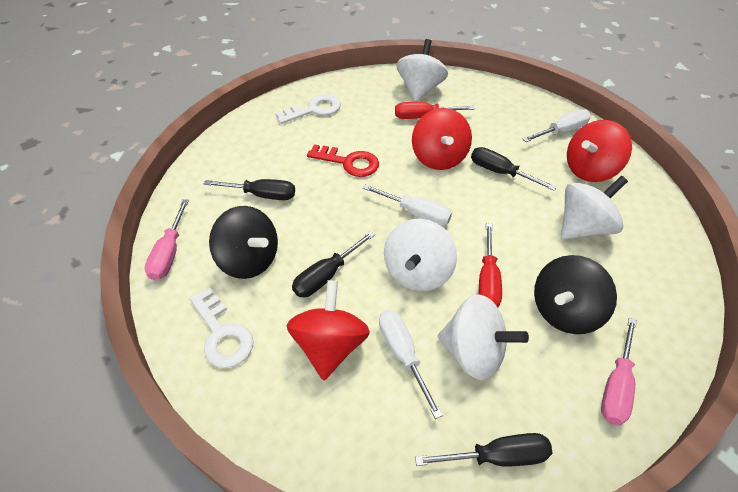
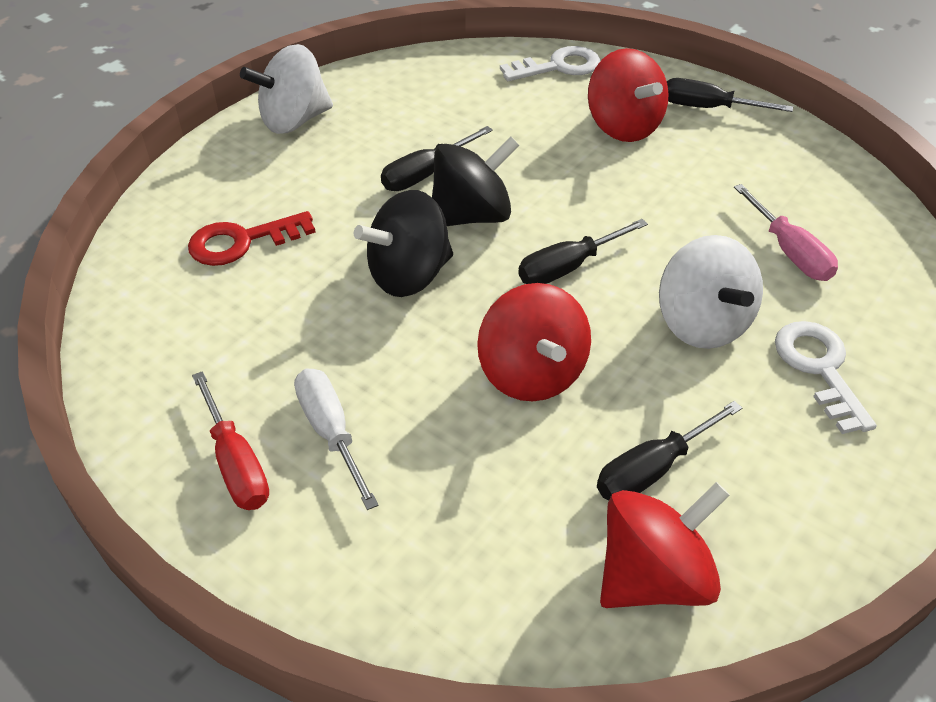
pink screwdriver: 2 -> 1
red screwdriver: 2 -> 1
white screwdriver: 3 -> 1
white spinning top: 4 -> 2

